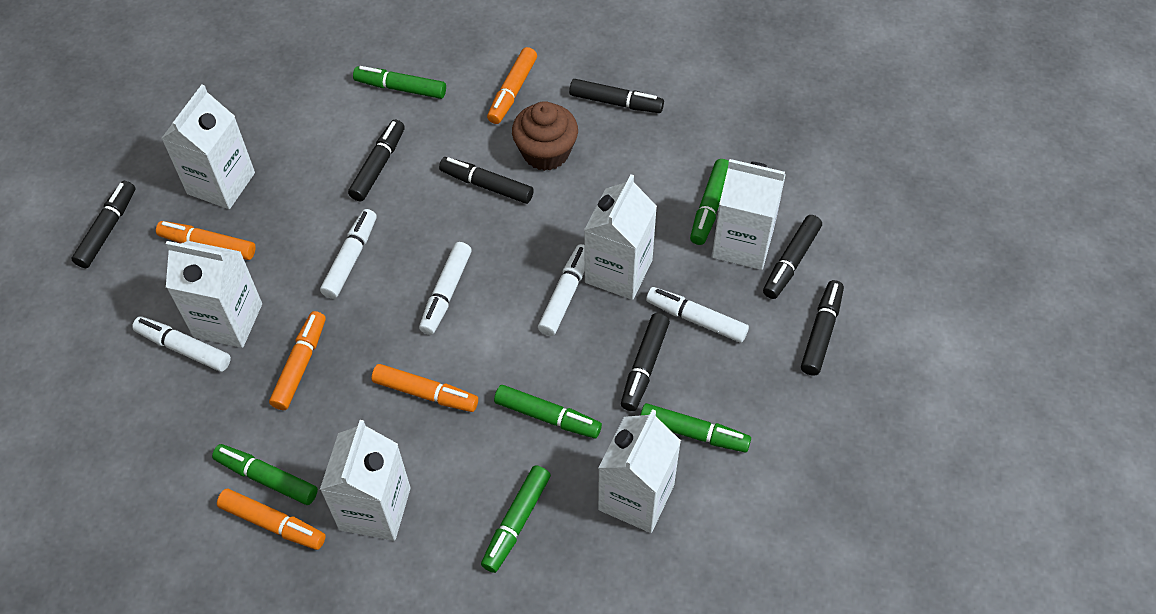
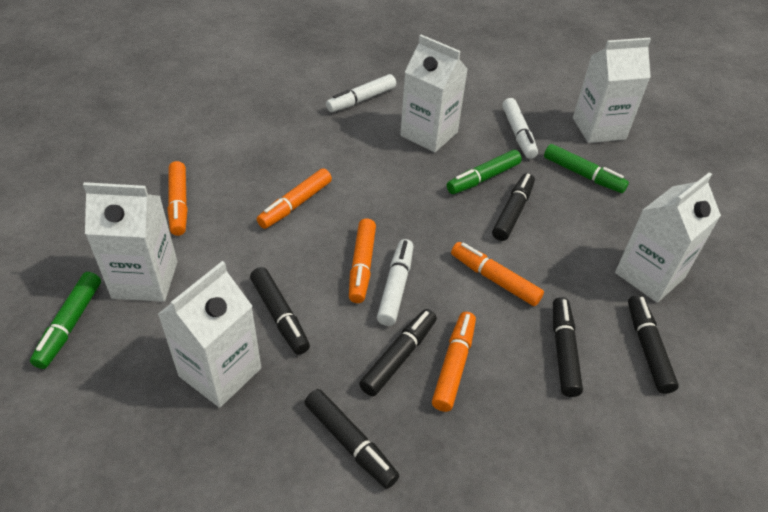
black marker: 7 -> 6
brown cupcake: 1 -> 0
green marker: 6 -> 3
white carton: 6 -> 5
white marker: 5 -> 3

